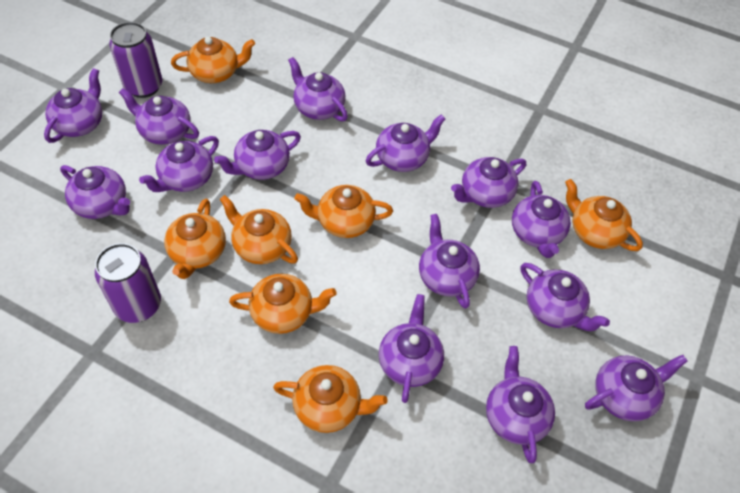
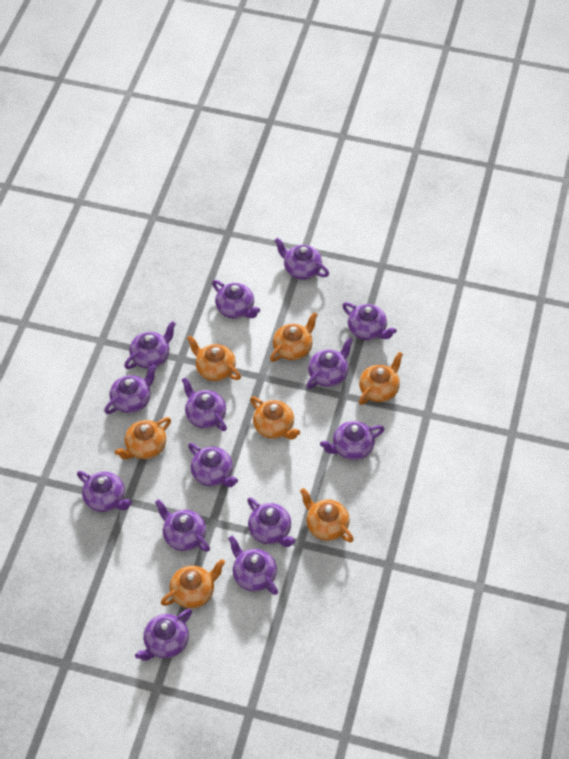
purple can: 2 -> 0

